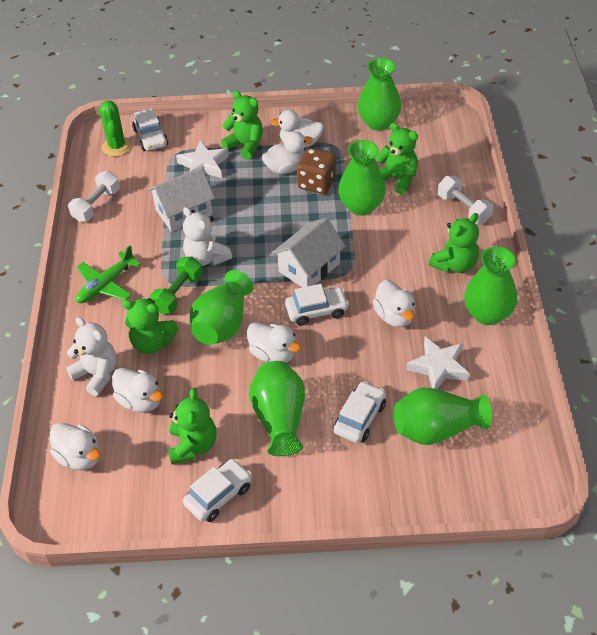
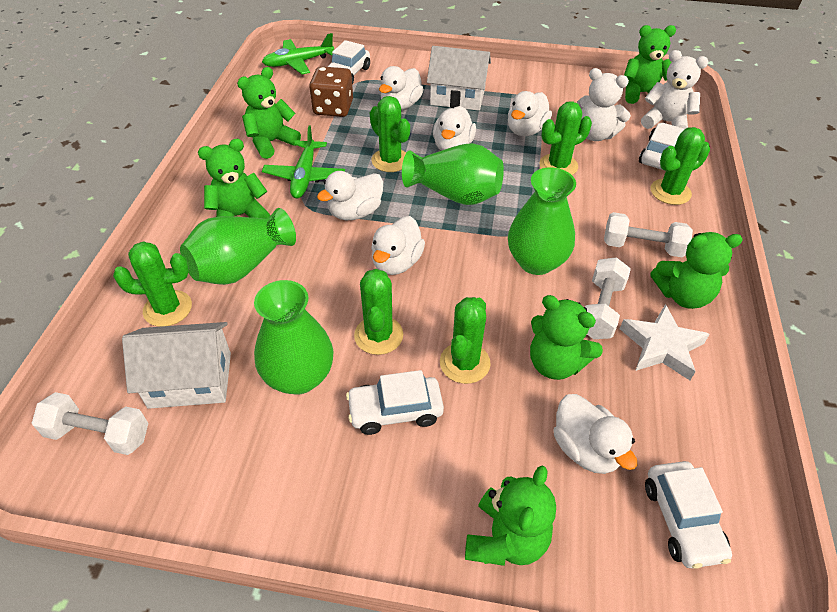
green cactus: 1 -> 6
green dumbbell: 1 -> 0
green plane: 1 -> 2
green teddy bear: 5 -> 6
green vase: 6 -> 4
white dumbbell: 2 -> 3
white star: 2 -> 1

